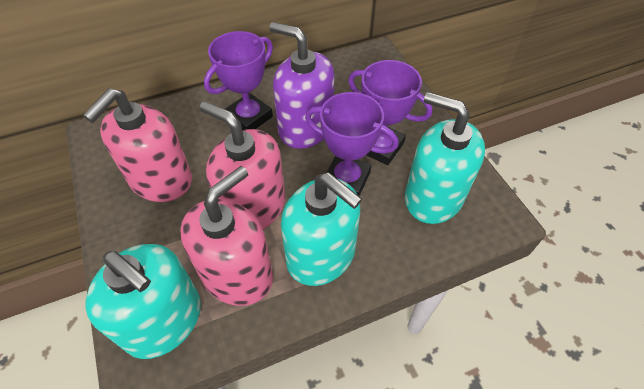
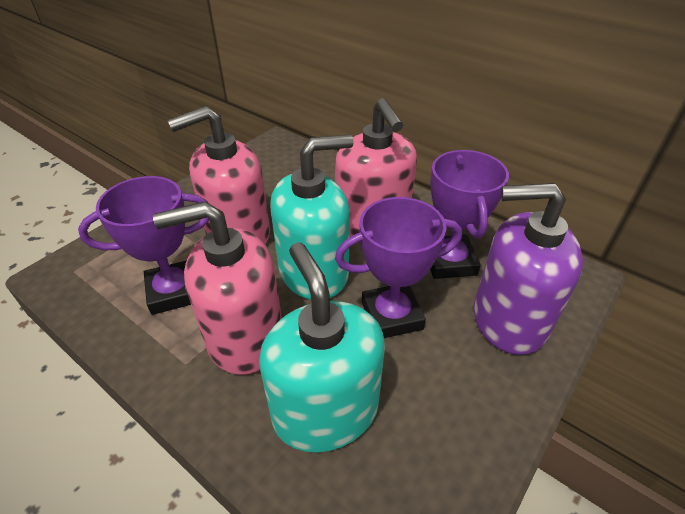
turquoise soap dispenser: 3 -> 2

